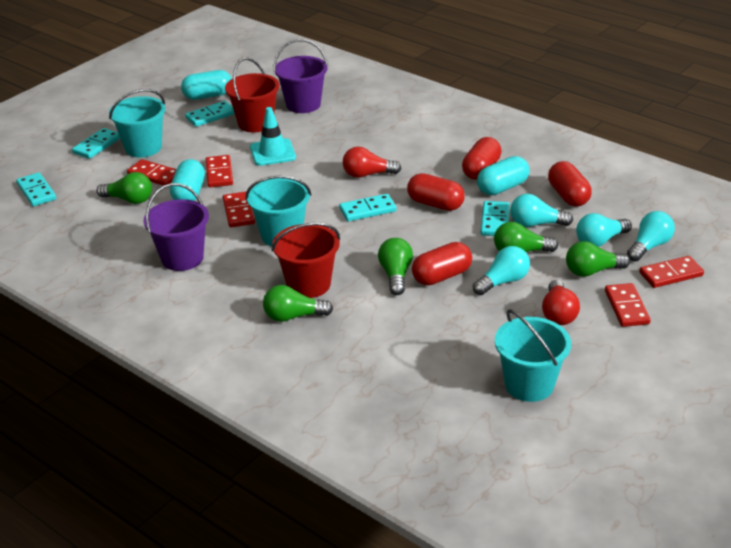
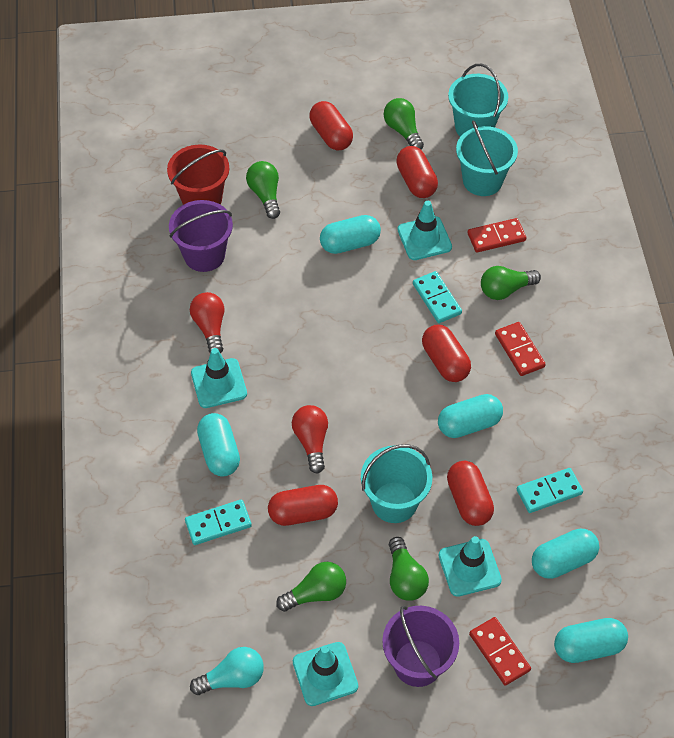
red bucket: 2 -> 1
red capsule: 4 -> 5
red domino: 5 -> 3
turquoise capsule: 3 -> 5
turquoise domino: 5 -> 3
turquoise light bulb: 4 -> 1
turquoise traffic cone: 1 -> 4

